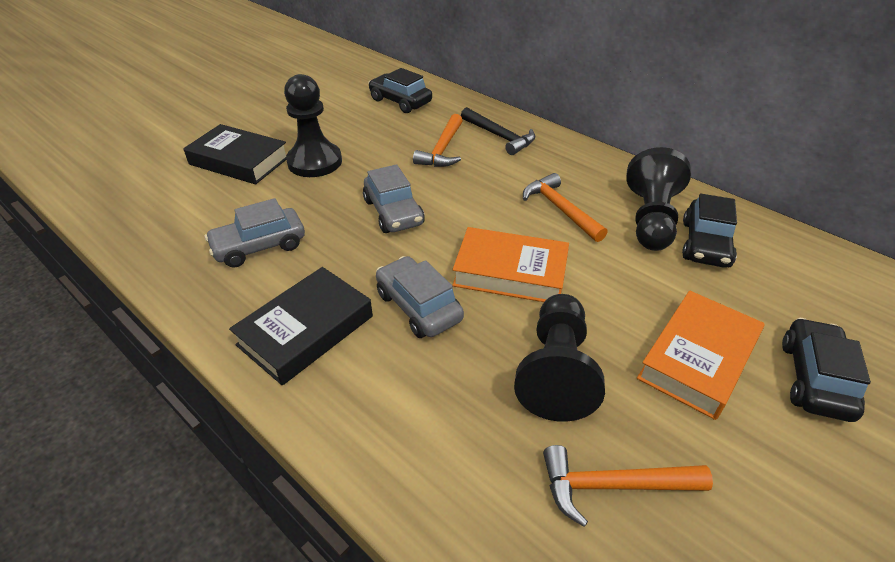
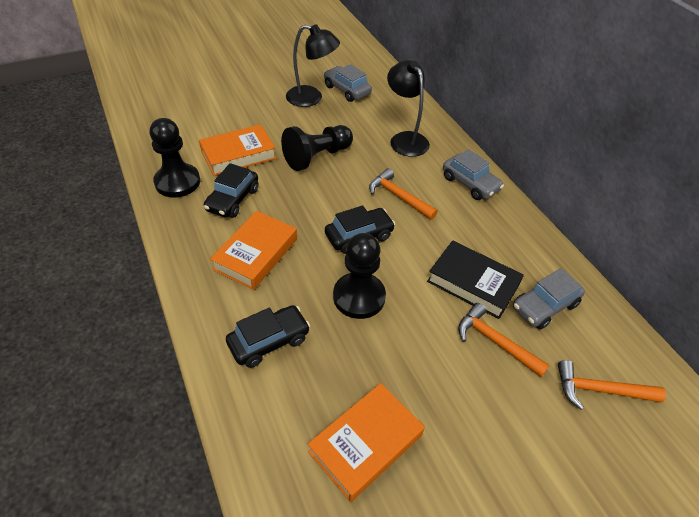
black book: 2 -> 1
black hammer: 1 -> 0
black lamp: 0 -> 2
orange book: 2 -> 3

